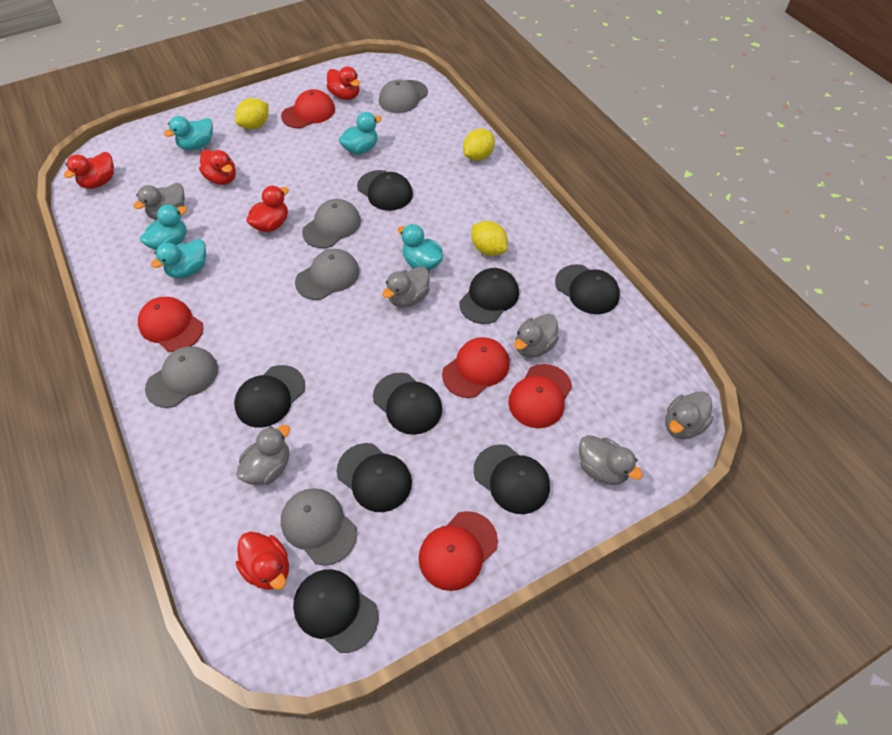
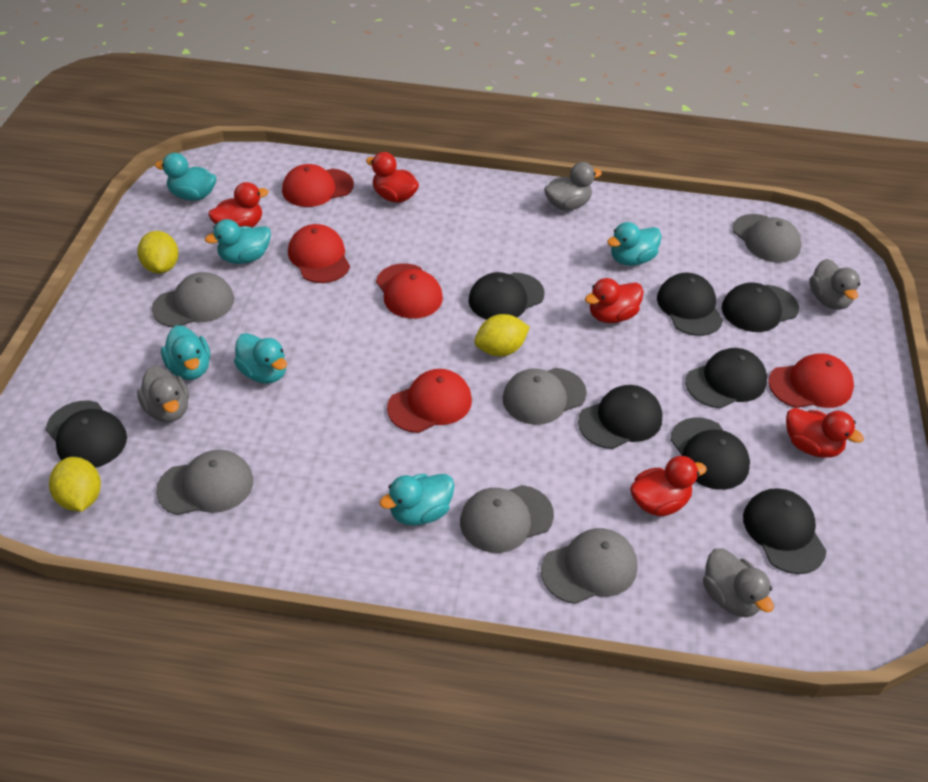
grey cap: 5 -> 6
grey duck: 6 -> 4
turquoise duck: 5 -> 6

